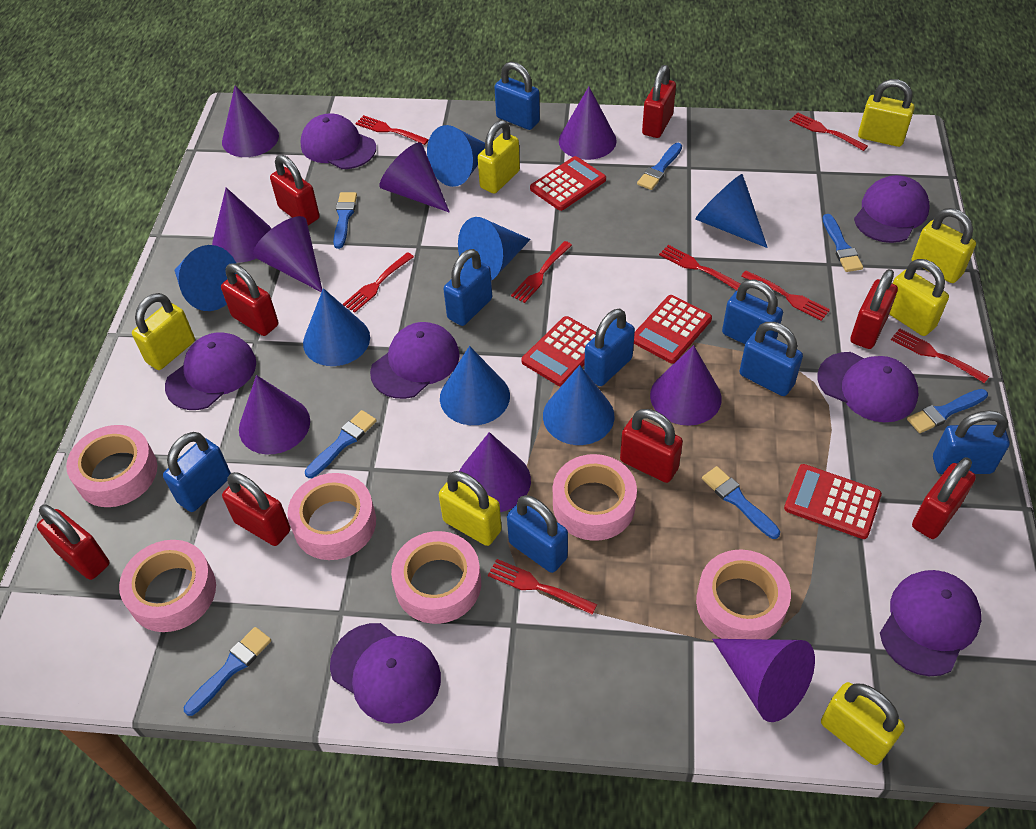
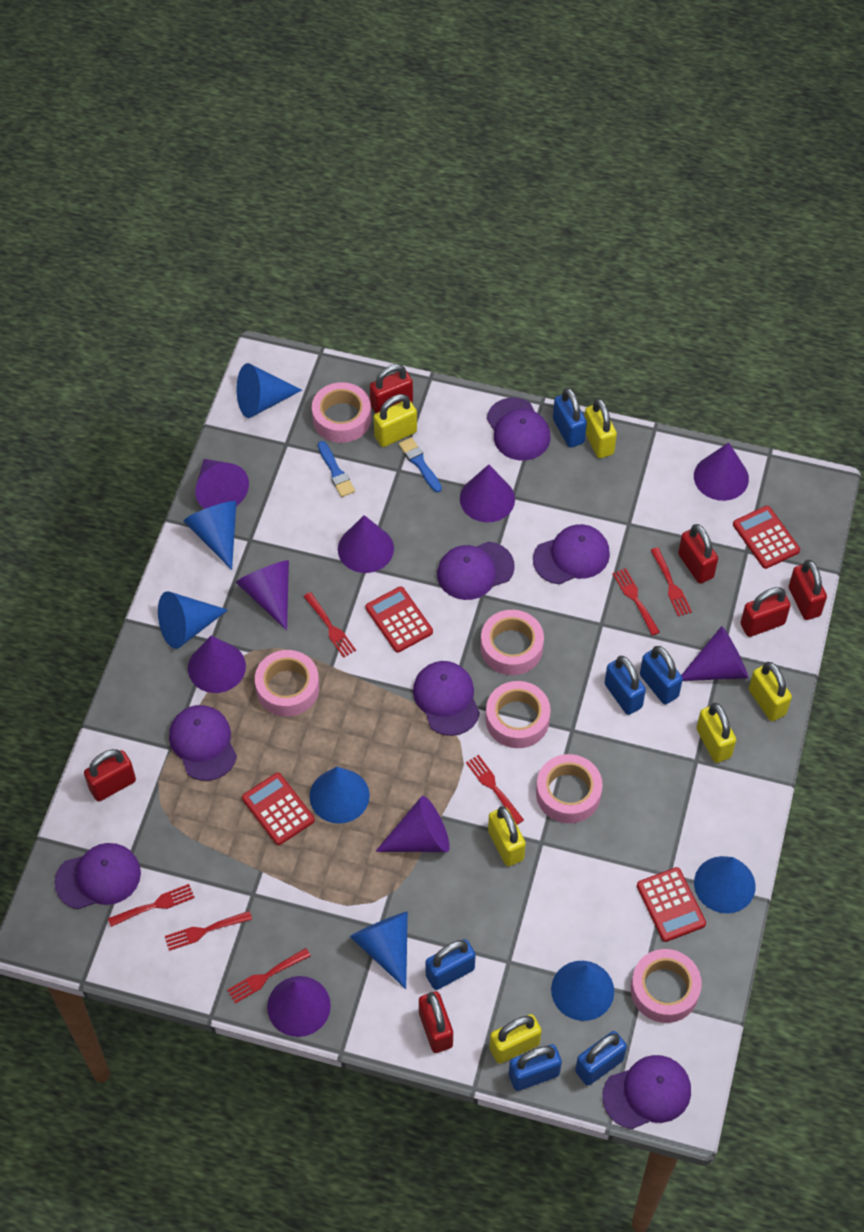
blue brush: 7 -> 2
blue padlock: 8 -> 6
red fork: 8 -> 7
red padlock: 8 -> 6
yellow padlock: 7 -> 6

